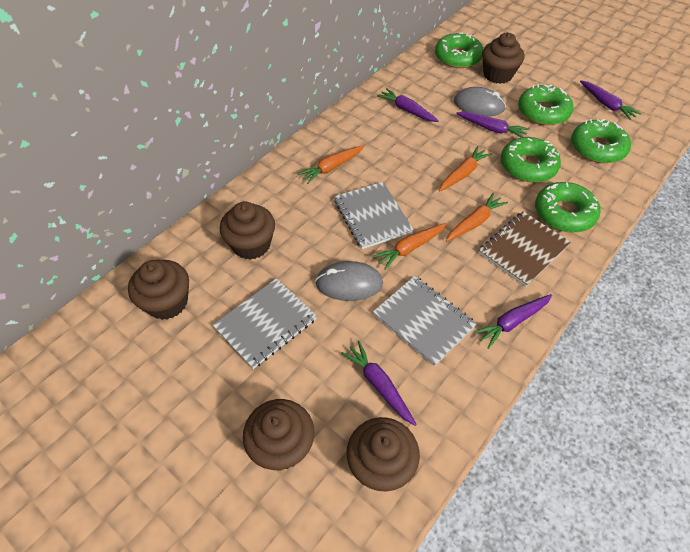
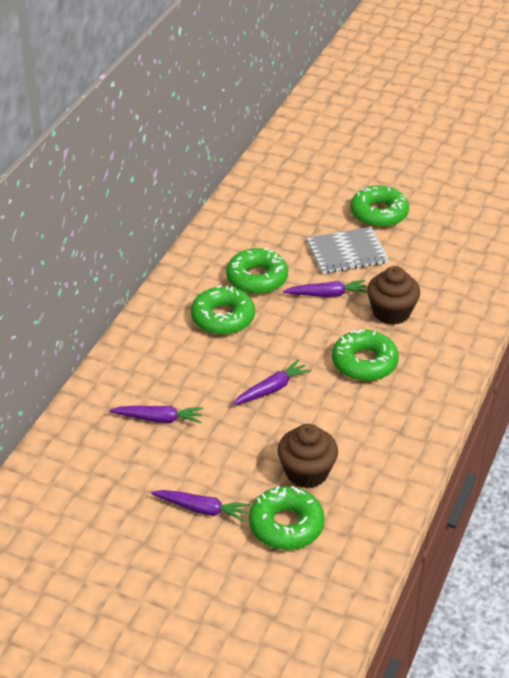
brown cupcake: 5 -> 2
brown notebook: 1 -> 0
grey mouse: 2 -> 0
grey notebook: 3 -> 1
orange carrot: 4 -> 0
purple carrot: 5 -> 4

